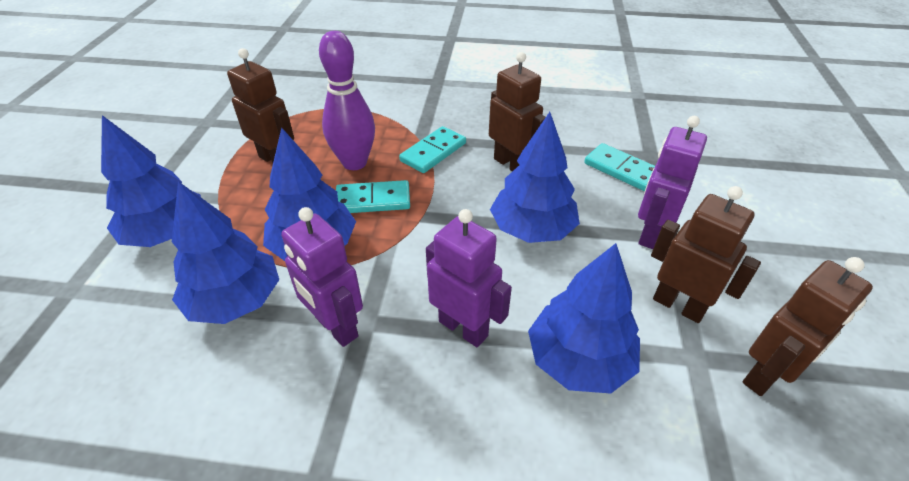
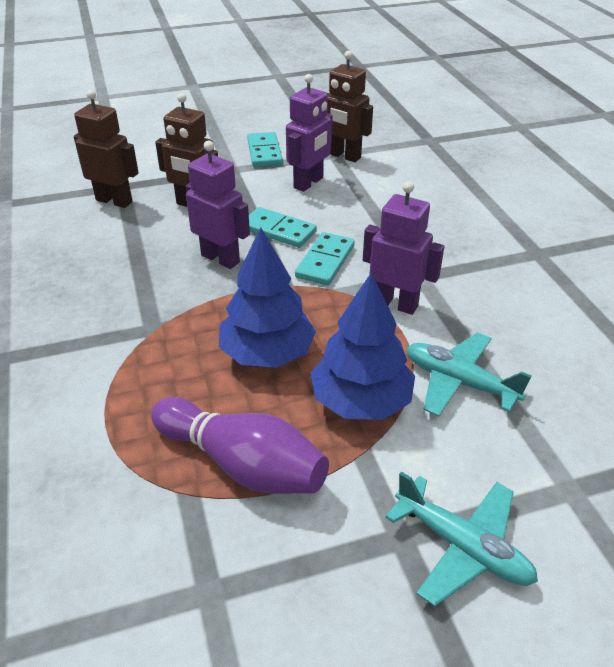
blue tree: 5 -> 2
brown robot: 4 -> 3
turquoise plane: 0 -> 2

